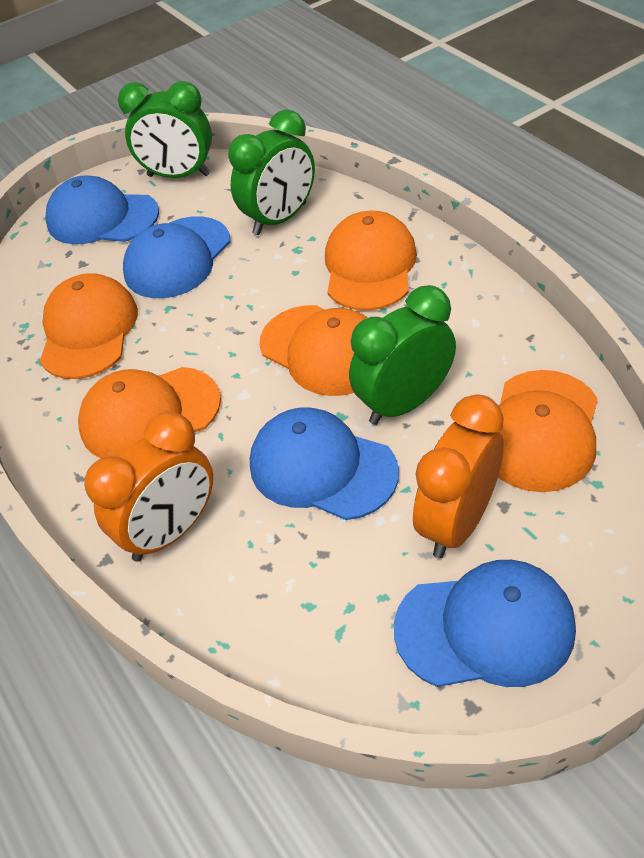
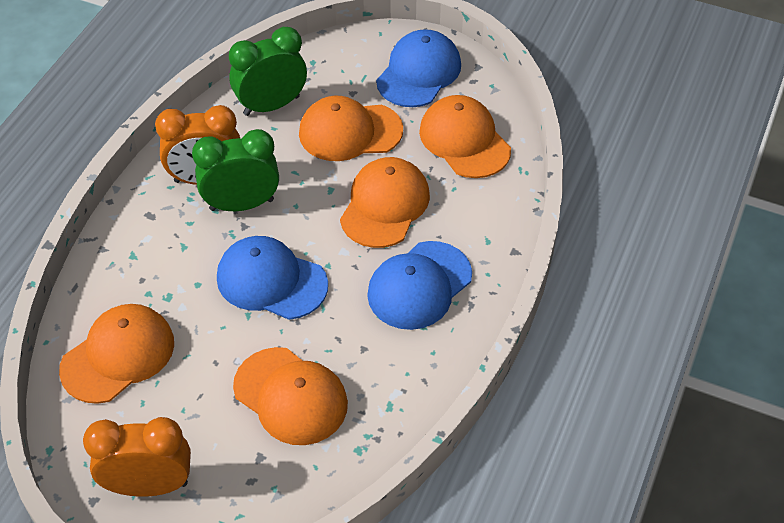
blue cap: 4 -> 3
green clock: 3 -> 2

